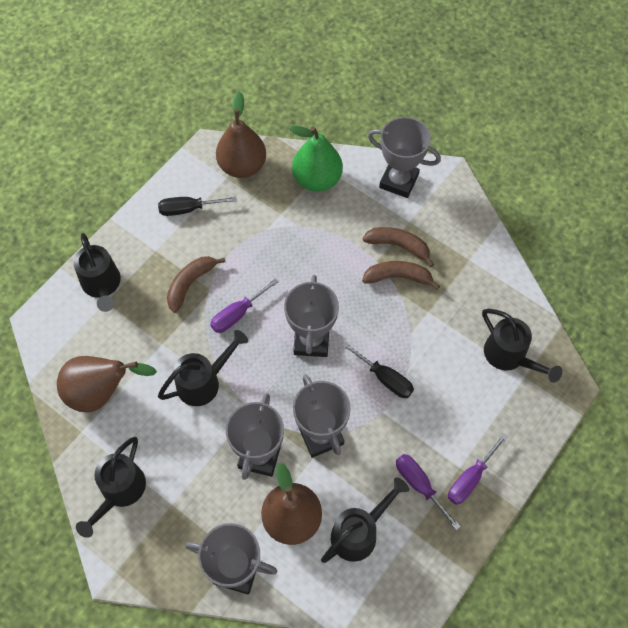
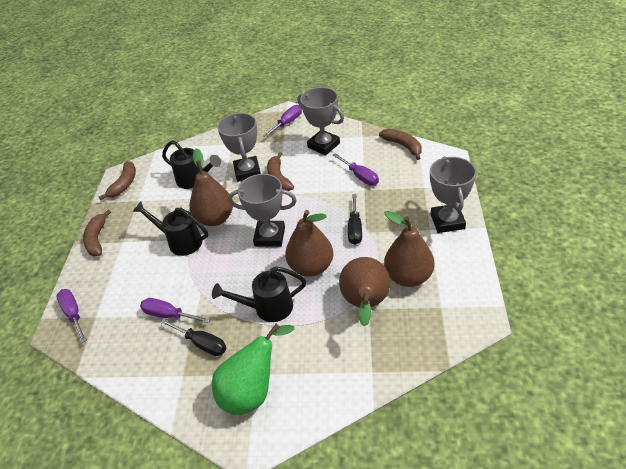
black watering can: 5 -> 3
brown banana: 3 -> 4
brown pear: 3 -> 4
grey trophy: 5 -> 4
purple screwdriver: 3 -> 4

